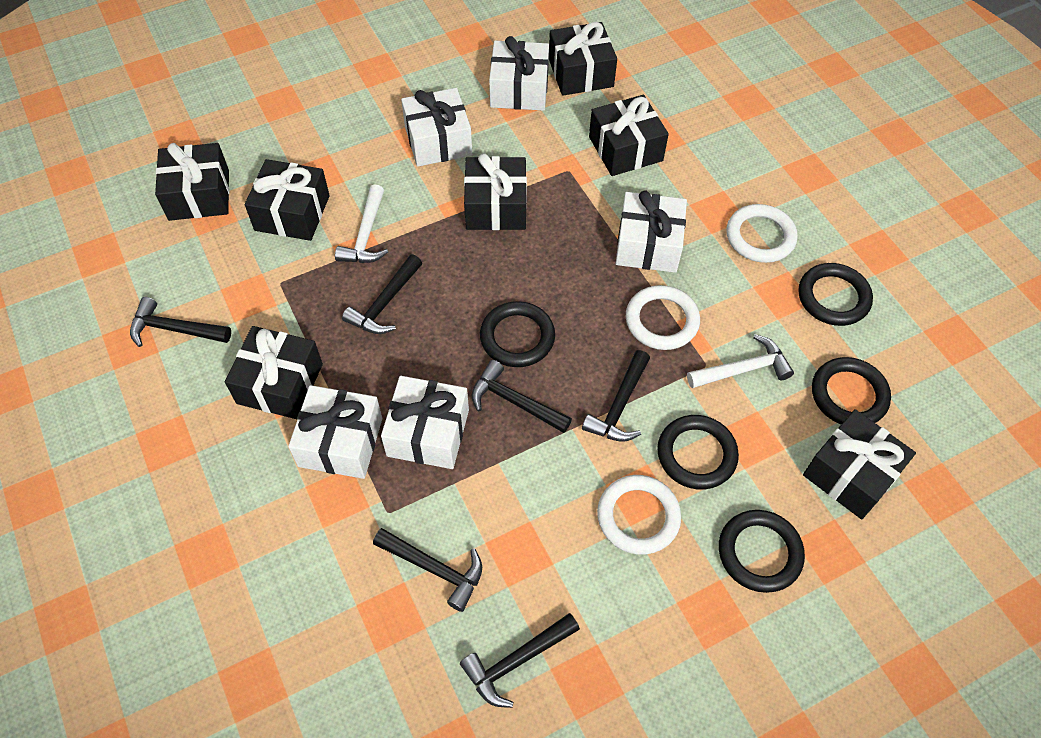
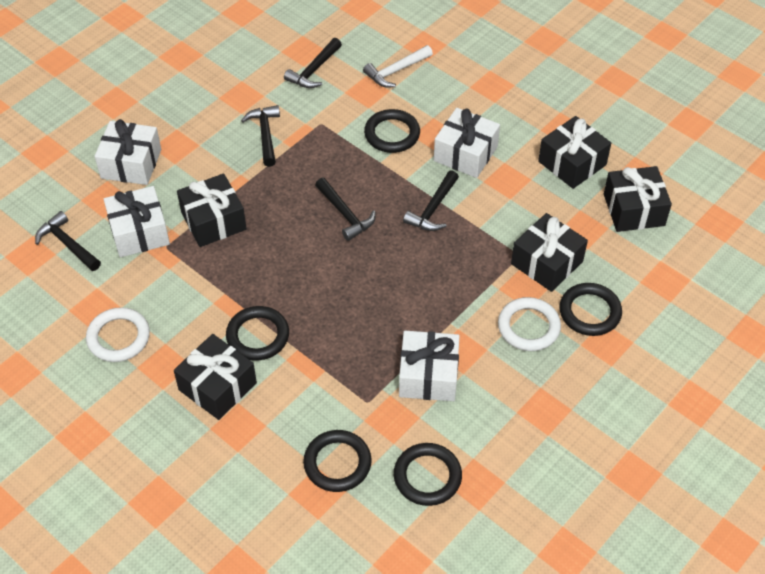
black gift: 7 -> 5
black hammer: 6 -> 5
white gift: 5 -> 4
white hammer: 2 -> 1
white ring: 3 -> 2

